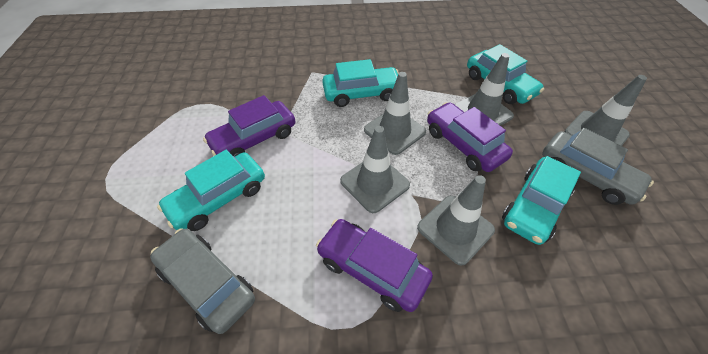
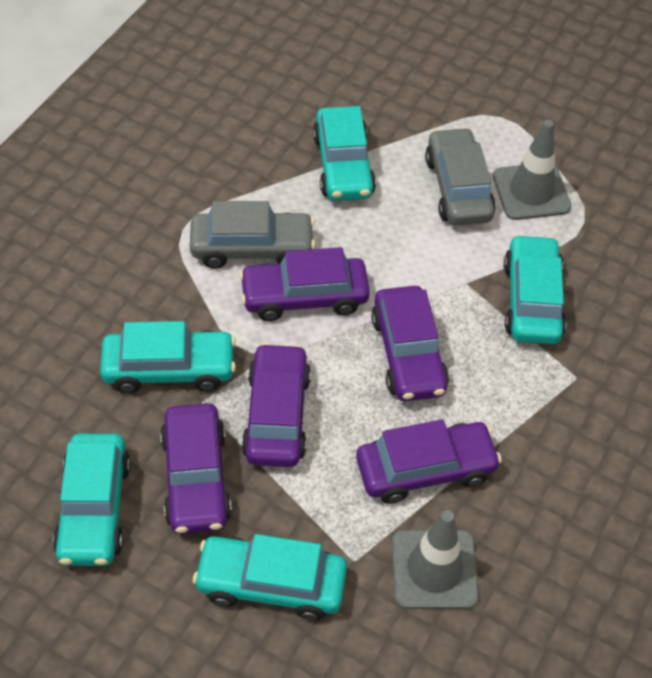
grey traffic cone: 5 -> 2
purple car: 3 -> 5
turquoise car: 4 -> 5

